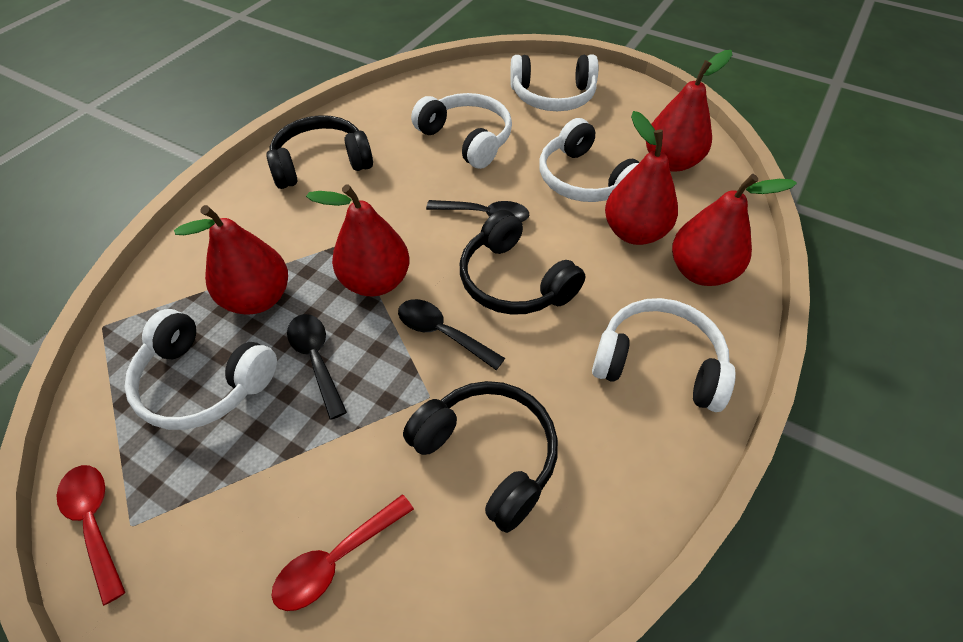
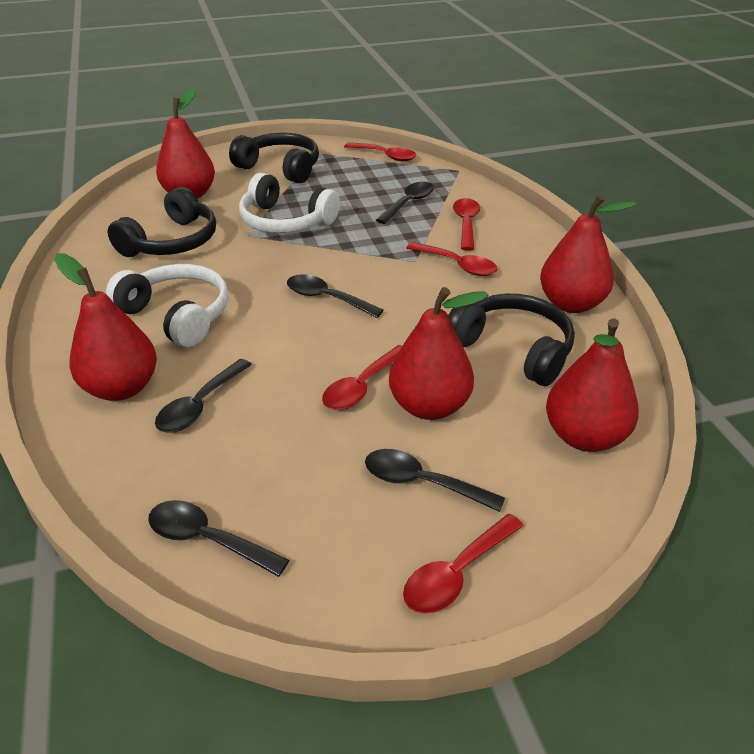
black spoon: 3 -> 5
red spoon: 2 -> 5
white headphones: 5 -> 2

